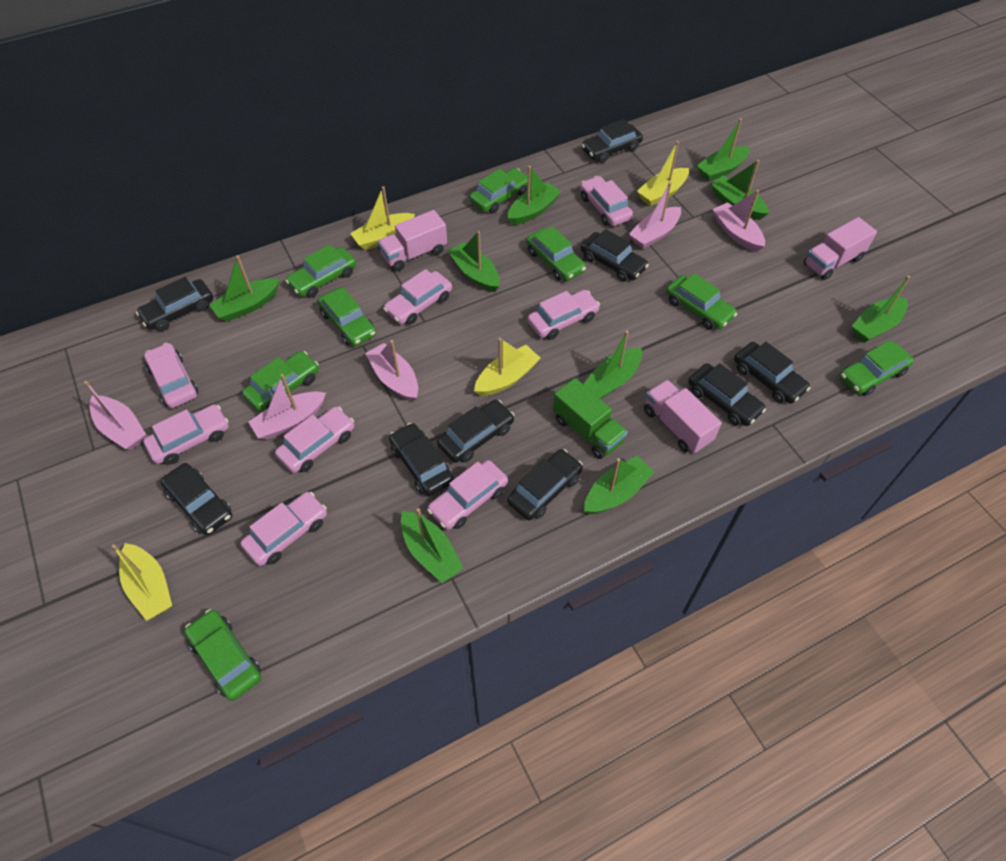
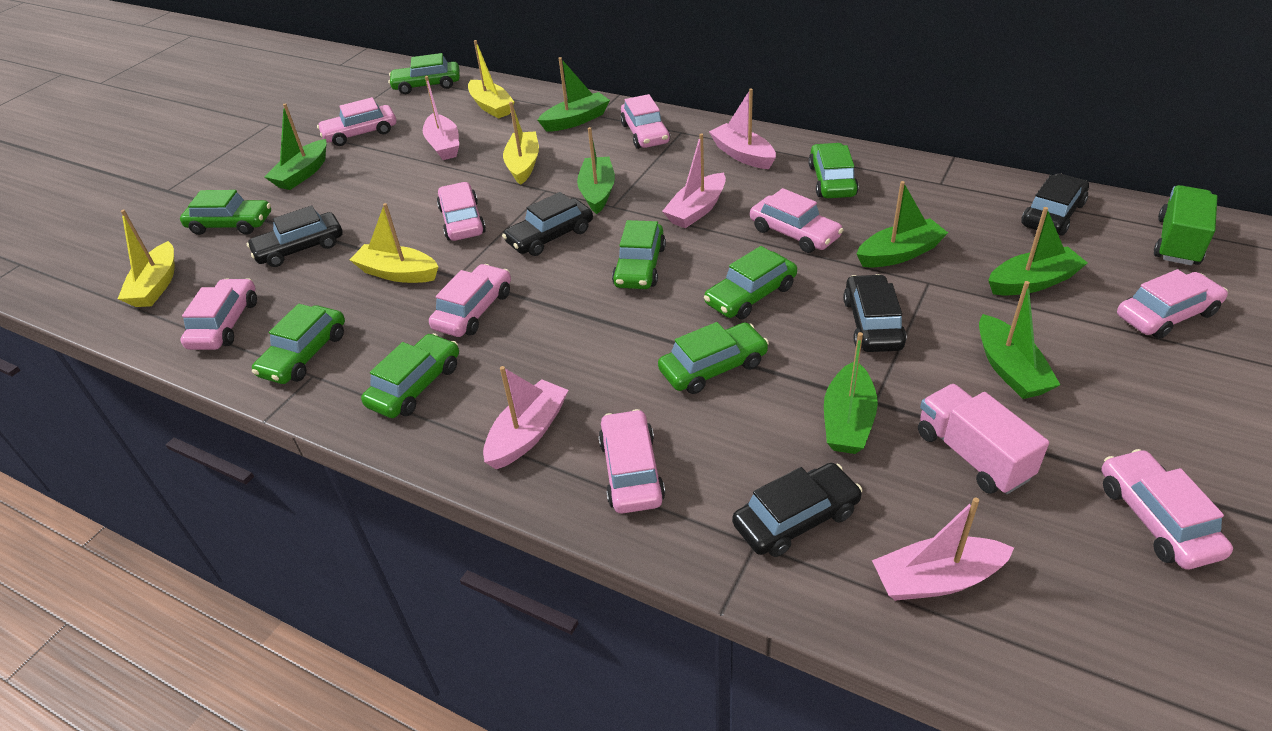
black car: 9 -> 5
green boat: 9 -> 7
pink car: 8 -> 9
pink truck: 3 -> 1

